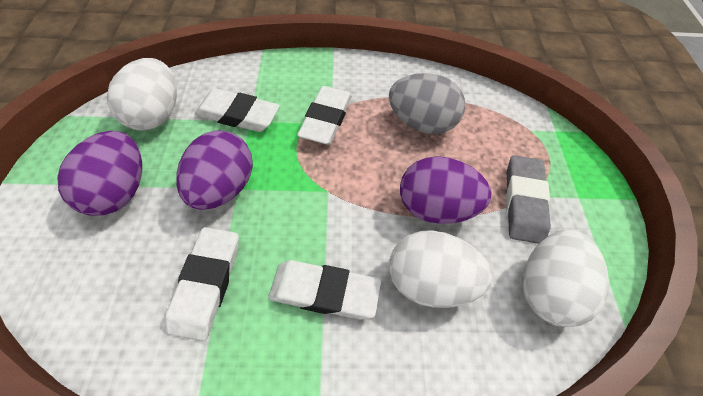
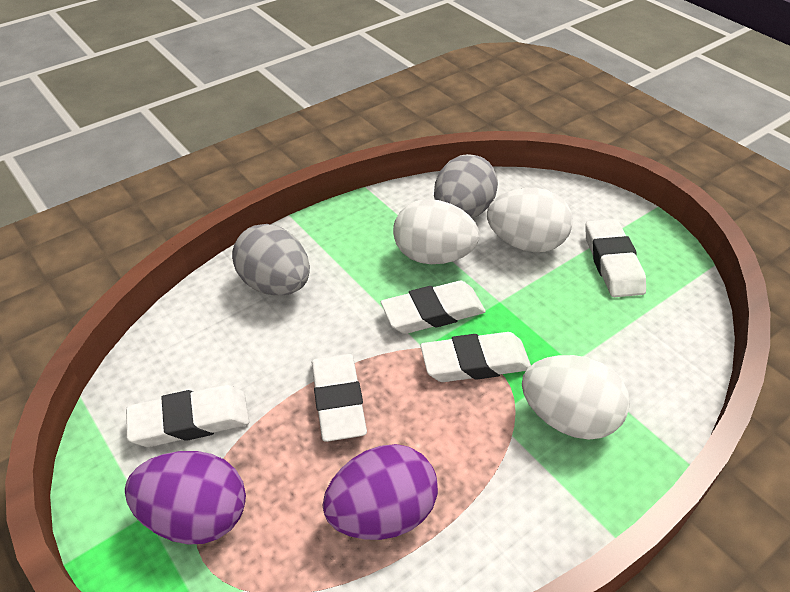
grey egg: 1 -> 2
grey eraser: 1 -> 0
purple egg: 3 -> 2
white eraser: 4 -> 5

